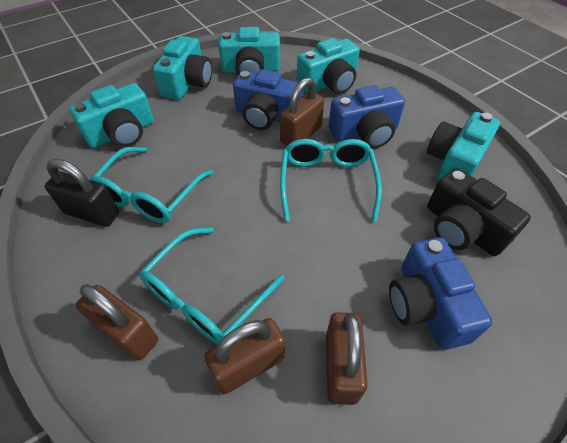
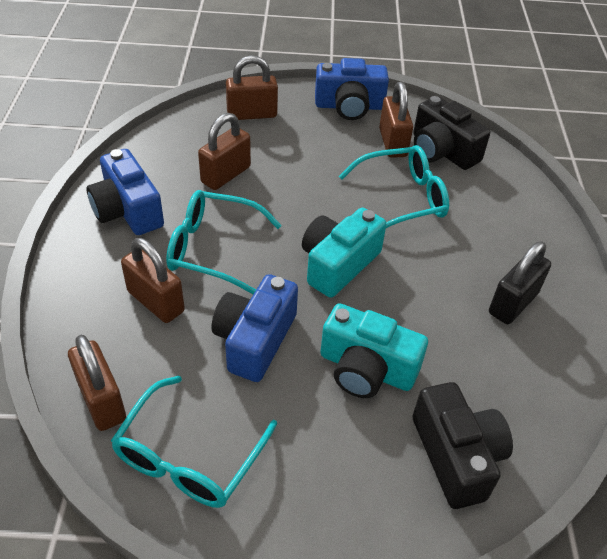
black camera: 1 -> 2
brown padlock: 4 -> 5
turquoise camera: 5 -> 2

